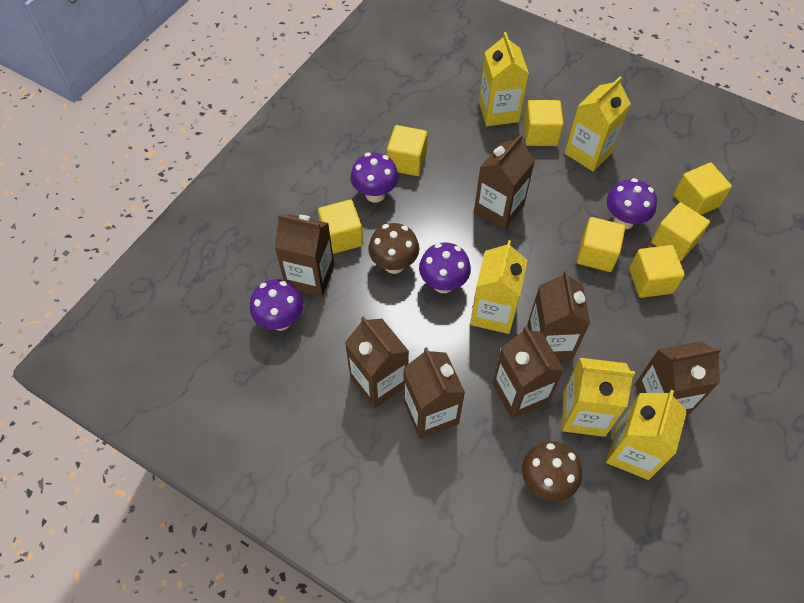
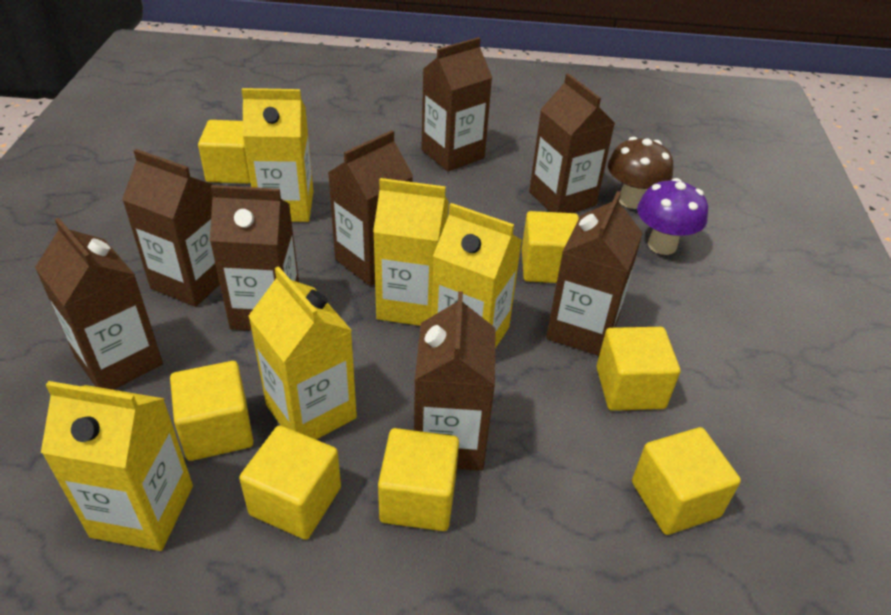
brown carton: 7 -> 8
brown mushroom: 2 -> 1
purple mushroom: 4 -> 1

